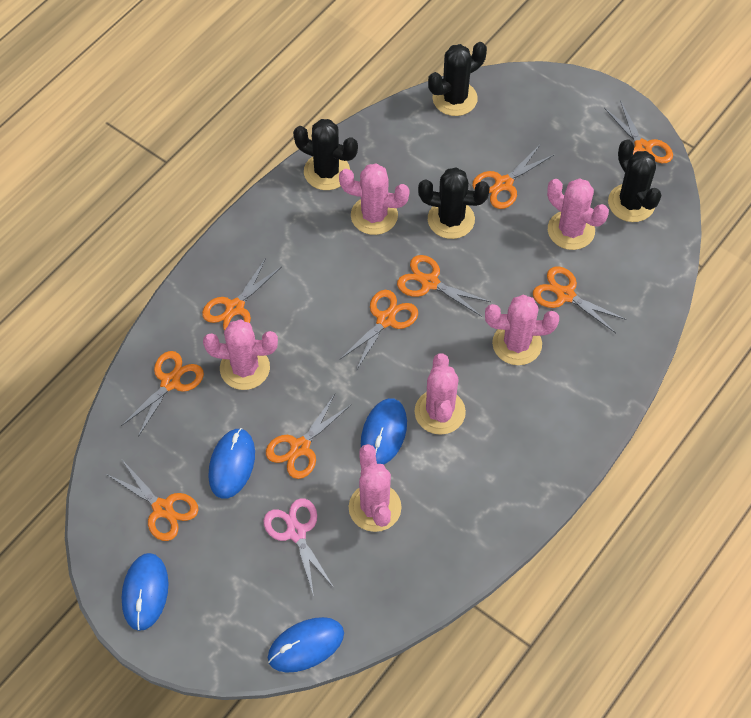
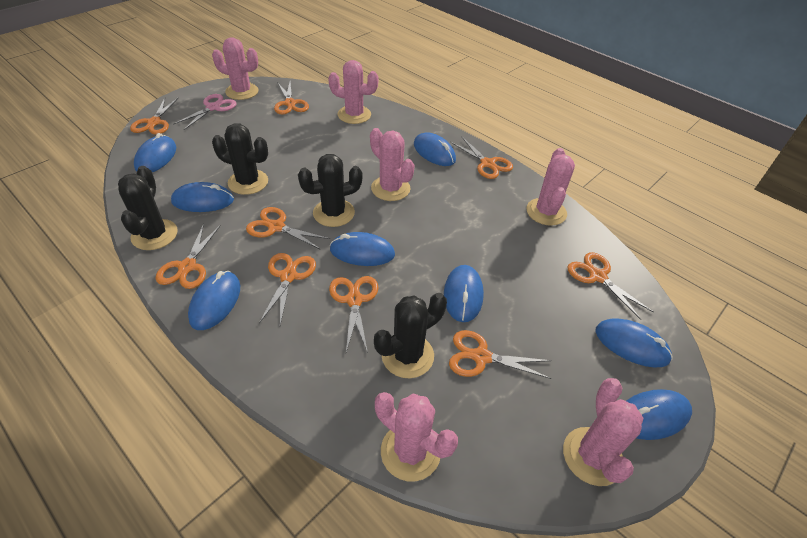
blue mouse: 4 -> 8

